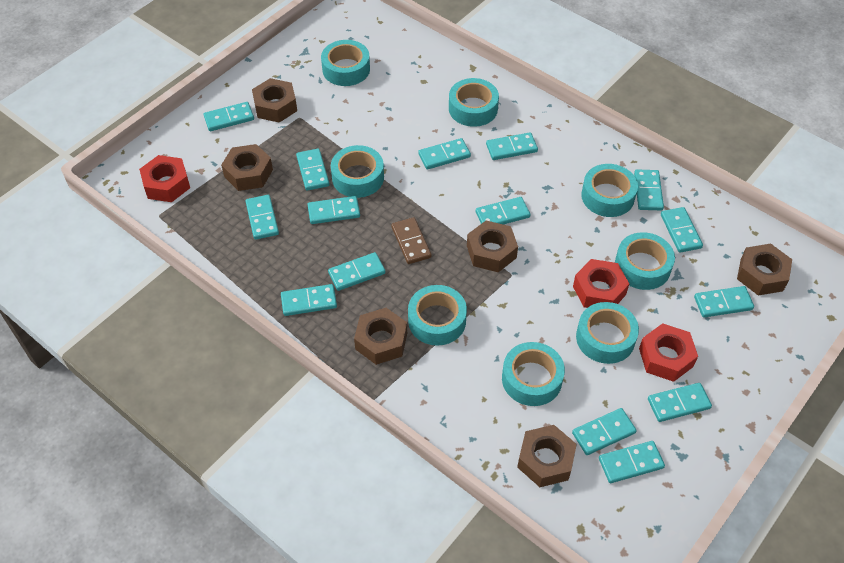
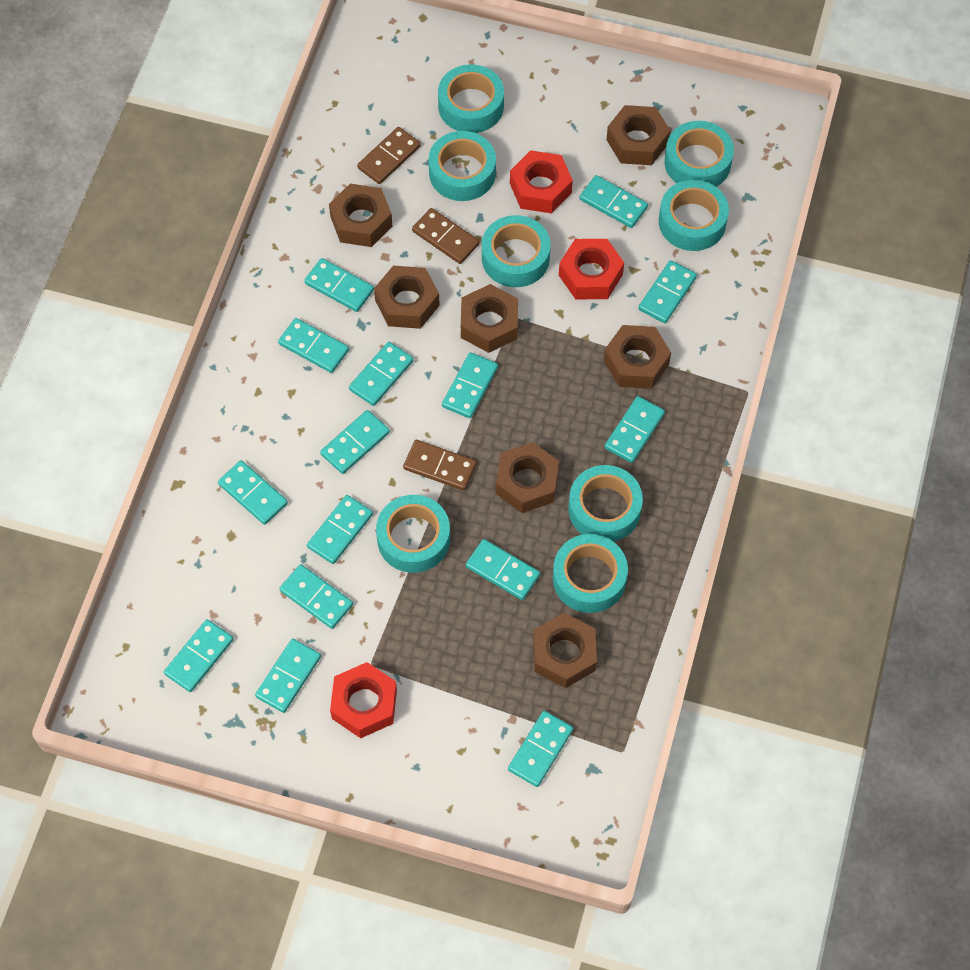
brown domino: 1 -> 3
brown nut: 6 -> 7

